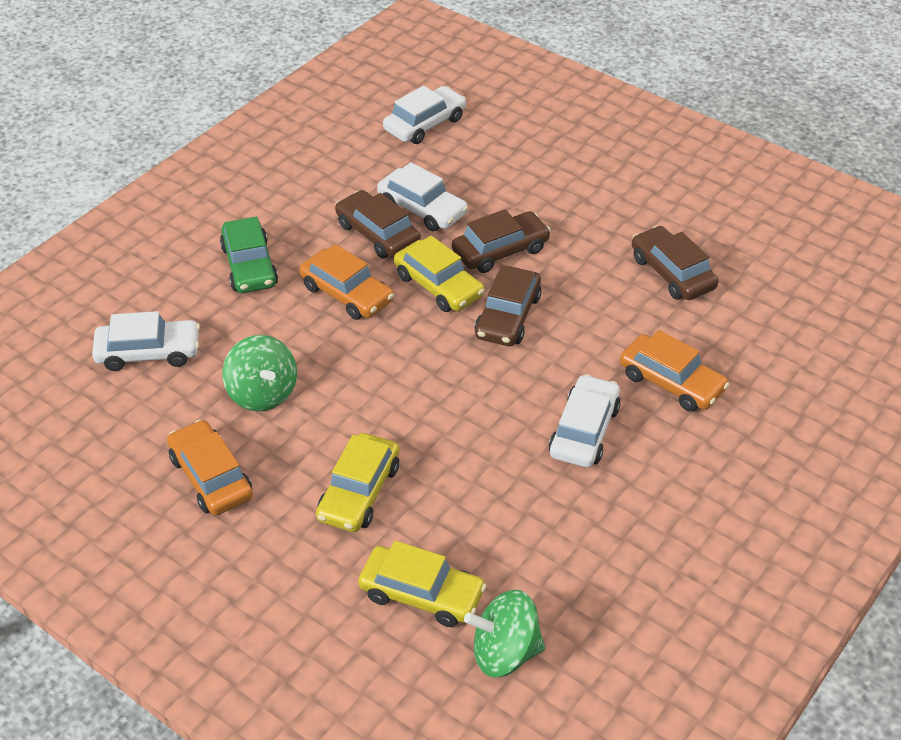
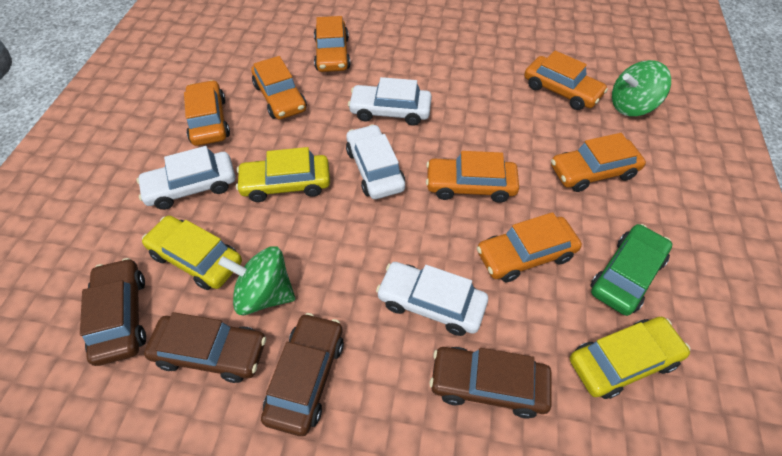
orange car: 3 -> 7

